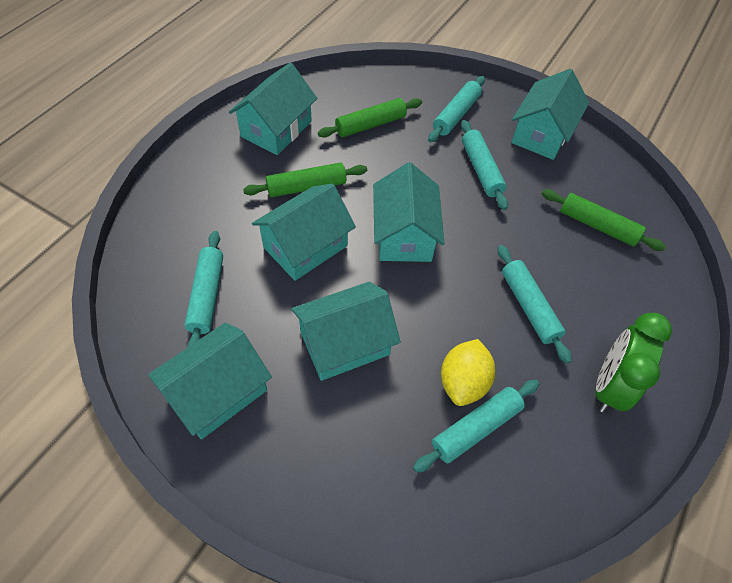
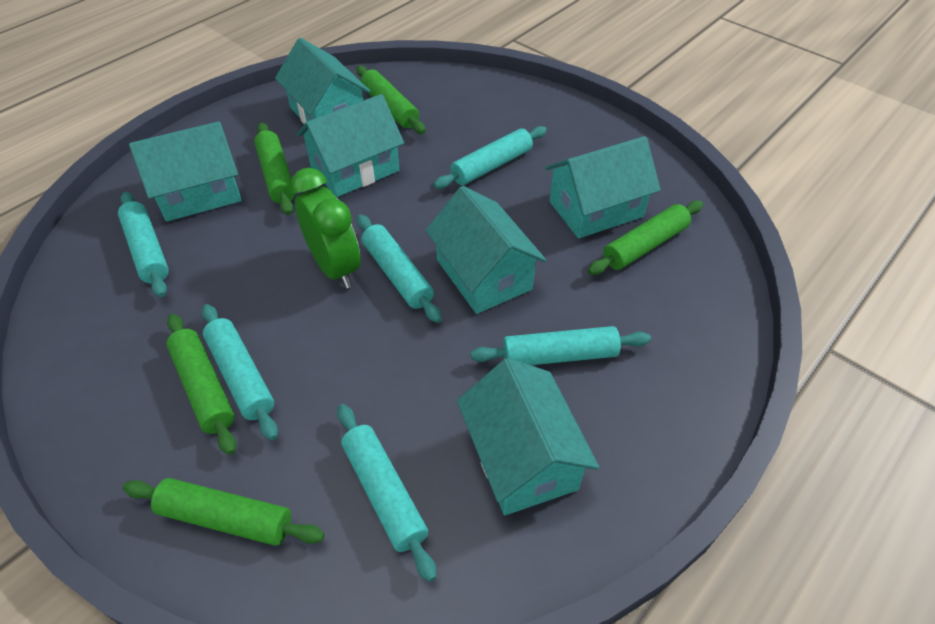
green rolling pin: 3 -> 5
turquoise rolling pin: 5 -> 6
yellow lemon: 1 -> 0

